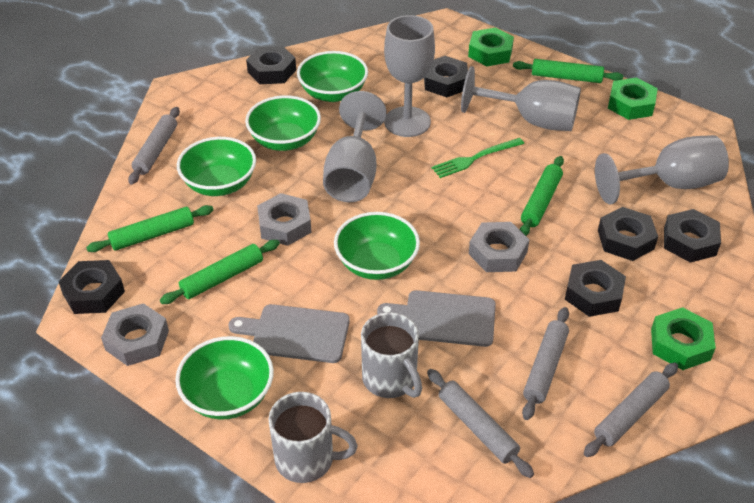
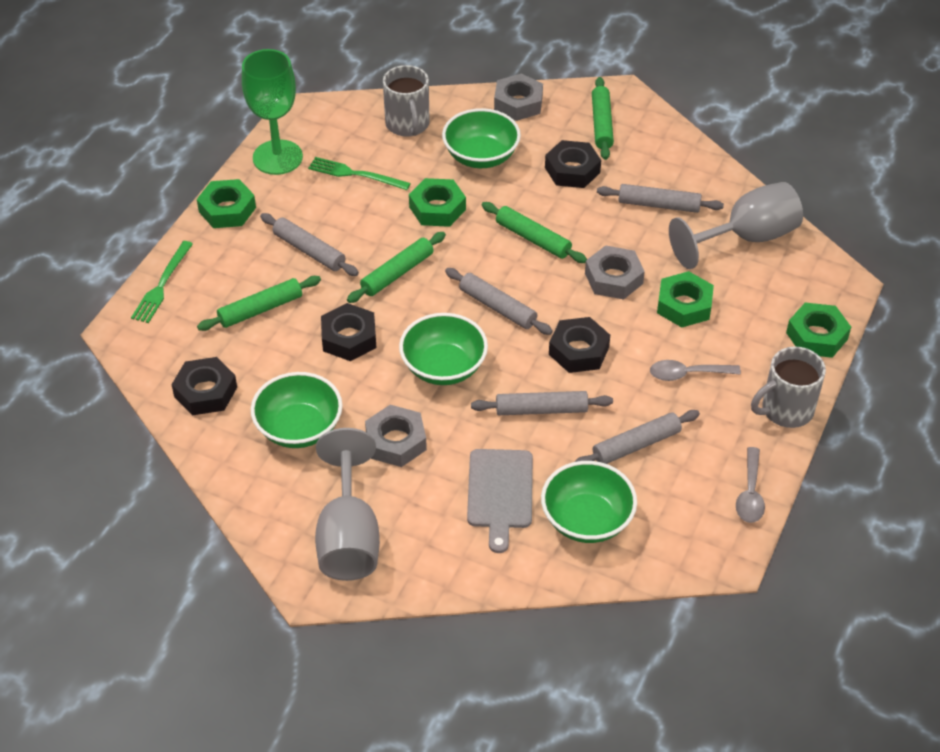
black nut: 6 -> 4
green bowl: 5 -> 4
green fork: 1 -> 2
green goblet: 0 -> 1
green nut: 3 -> 4
grey cutting board: 2 -> 1
grey goblet: 4 -> 2
grey rolling pin: 4 -> 5
grey spoon: 0 -> 2

